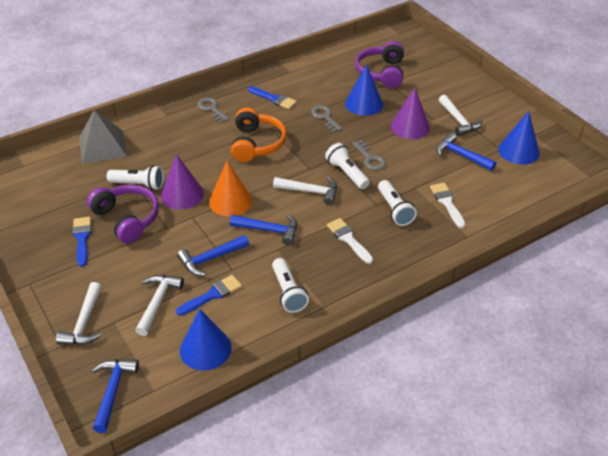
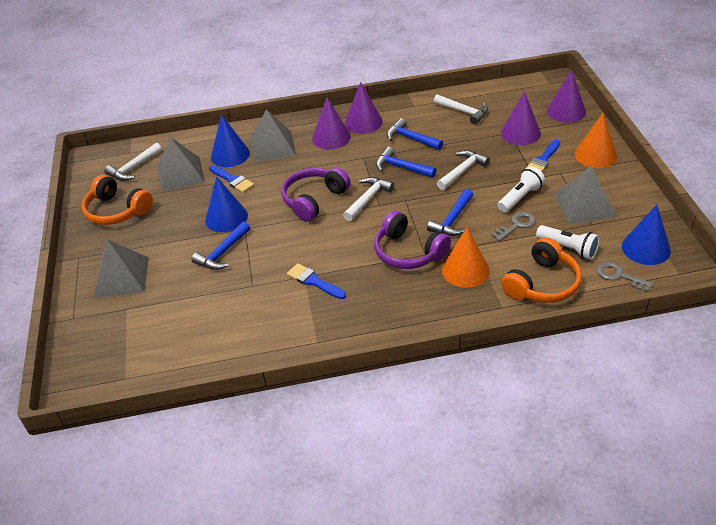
grey key: 3 -> 2
grey pyramid: 1 -> 4
orange cone: 1 -> 2
orange headphones: 1 -> 2
purple cone: 2 -> 4
white brush: 2 -> 0
white flashlight: 4 -> 2

